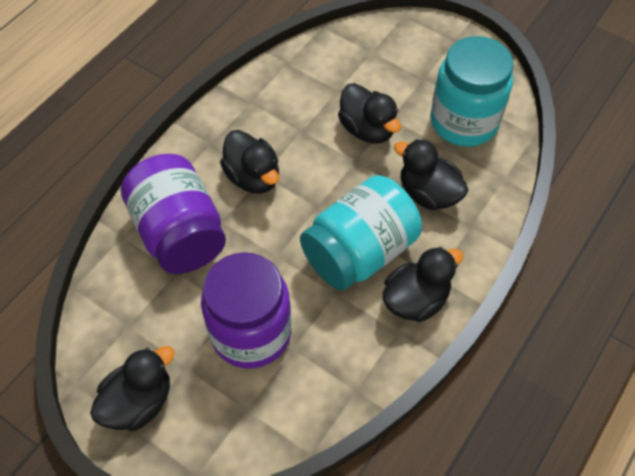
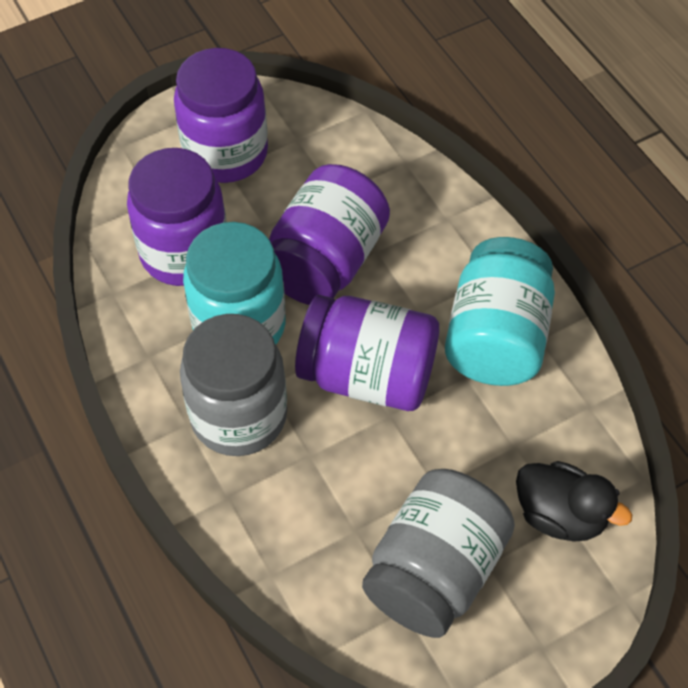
black duck: 5 -> 1
grey jar: 0 -> 2
purple jar: 2 -> 4

